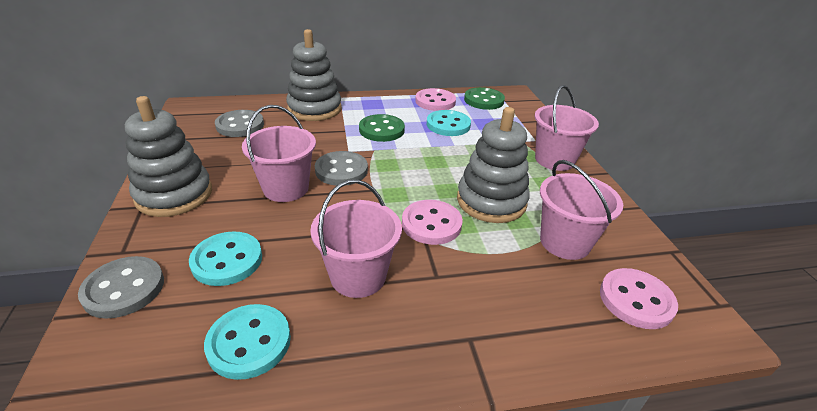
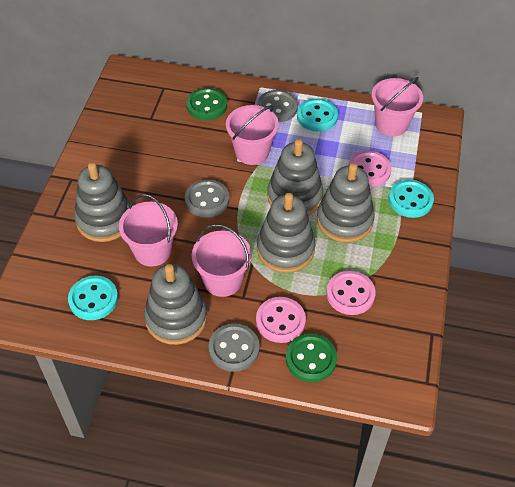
grey stacking toy: 3 -> 5

